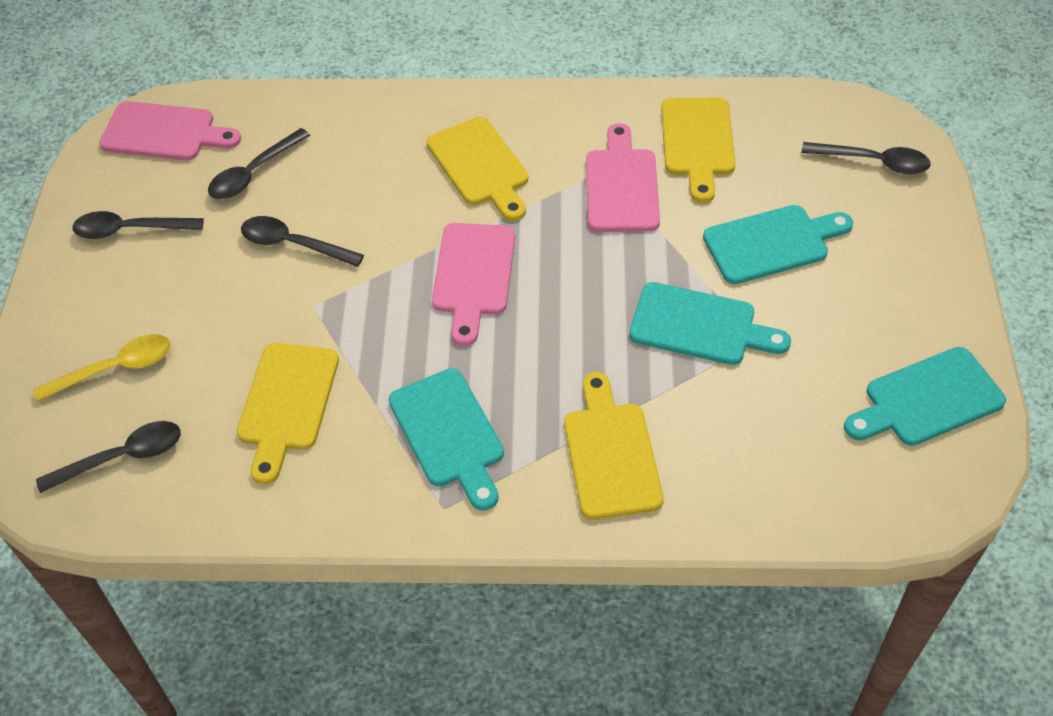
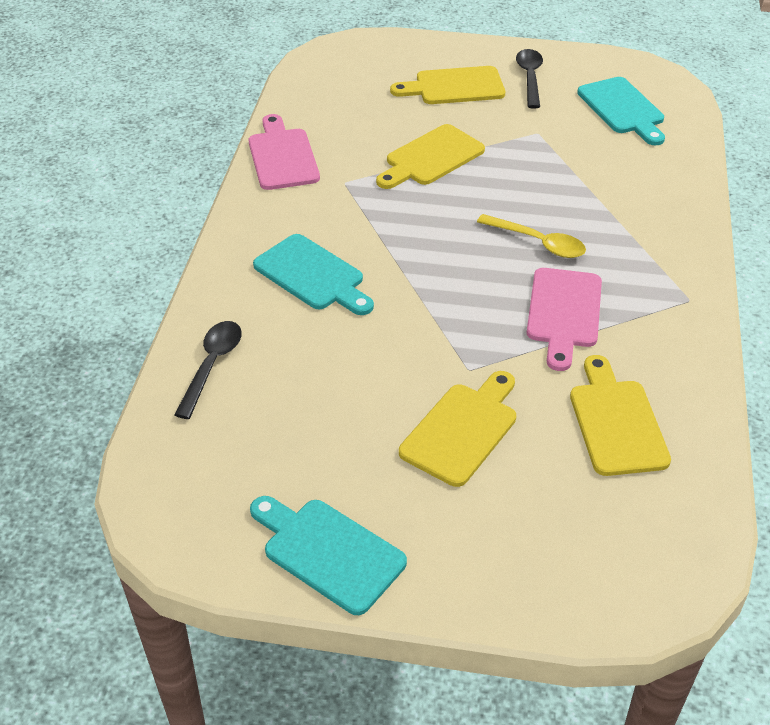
black spoon: 5 -> 2
pink cutting board: 3 -> 2
turquoise cutting board: 4 -> 3

